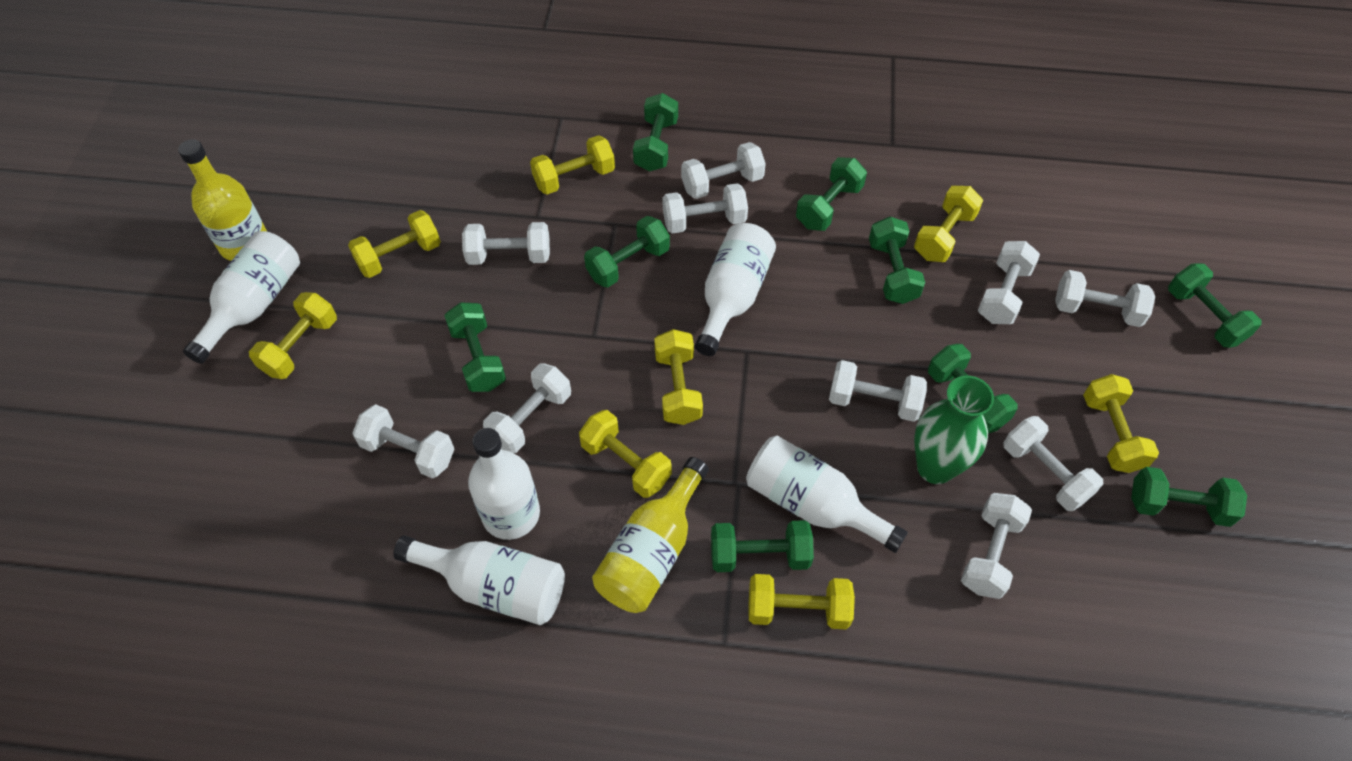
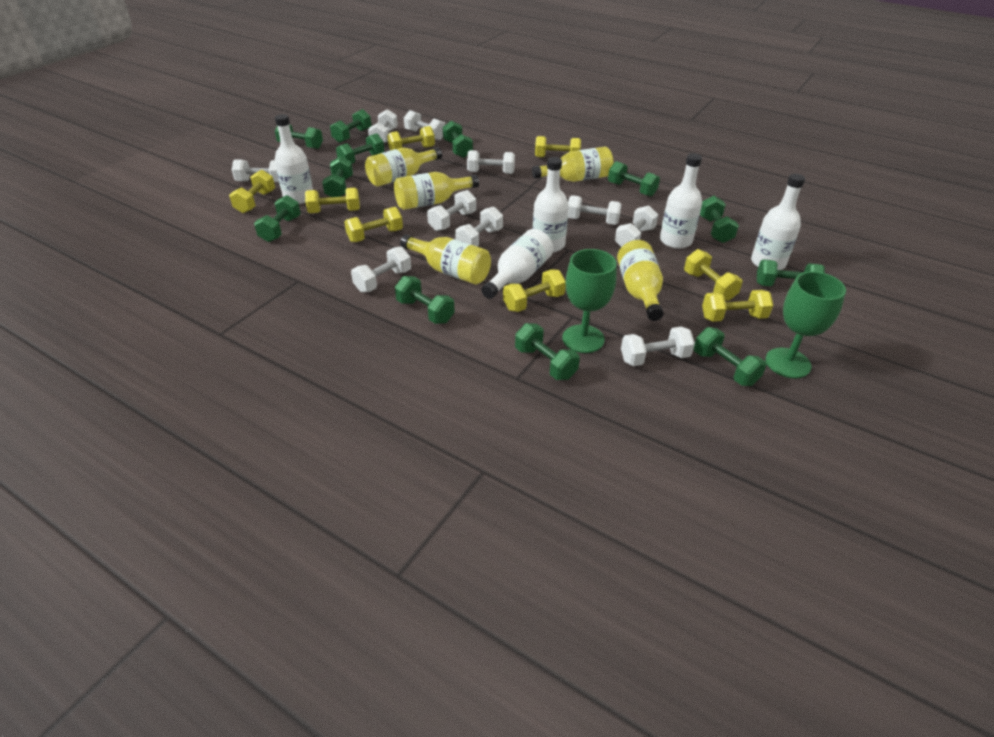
green dumbbell: 9 -> 12
green goblet: 0 -> 2
green vase: 1 -> 0
yellow bottle: 2 -> 5

